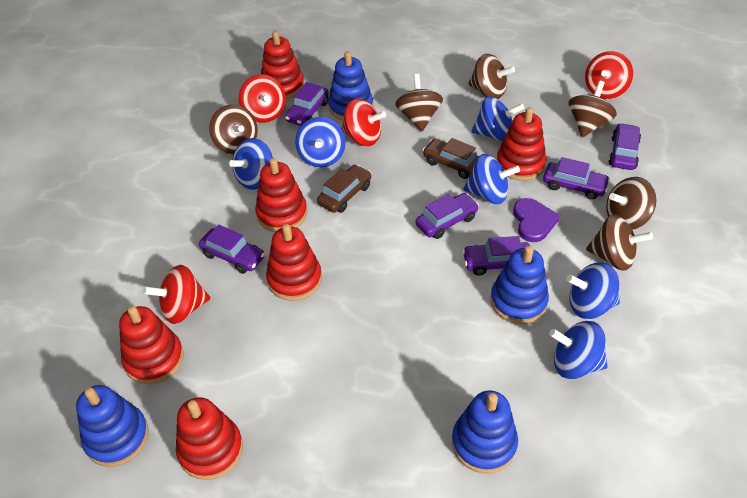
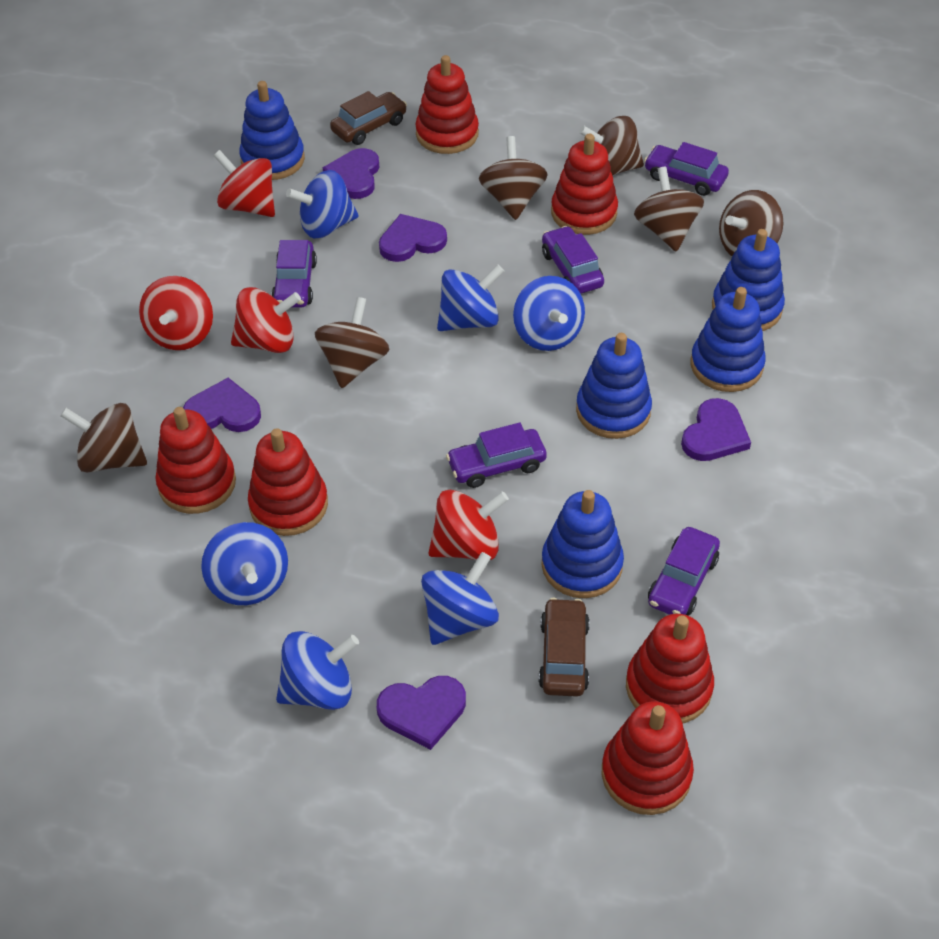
blue stacking toy: 4 -> 5
purple car: 6 -> 5
purple heart: 1 -> 5

